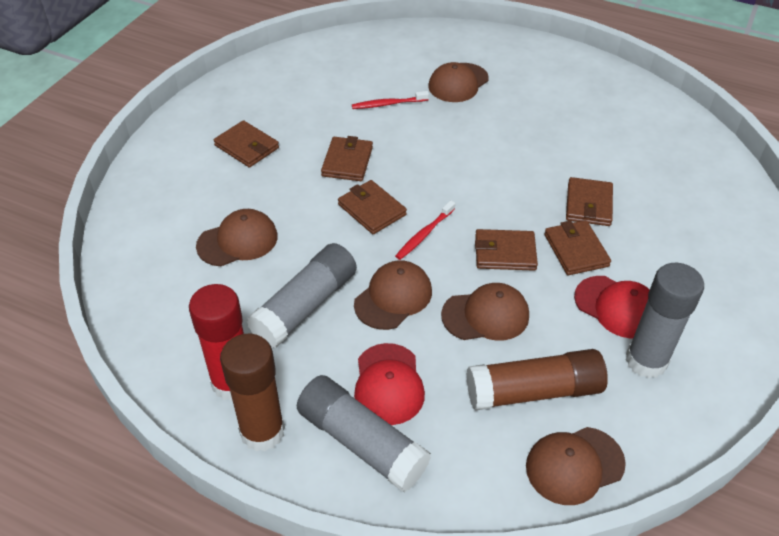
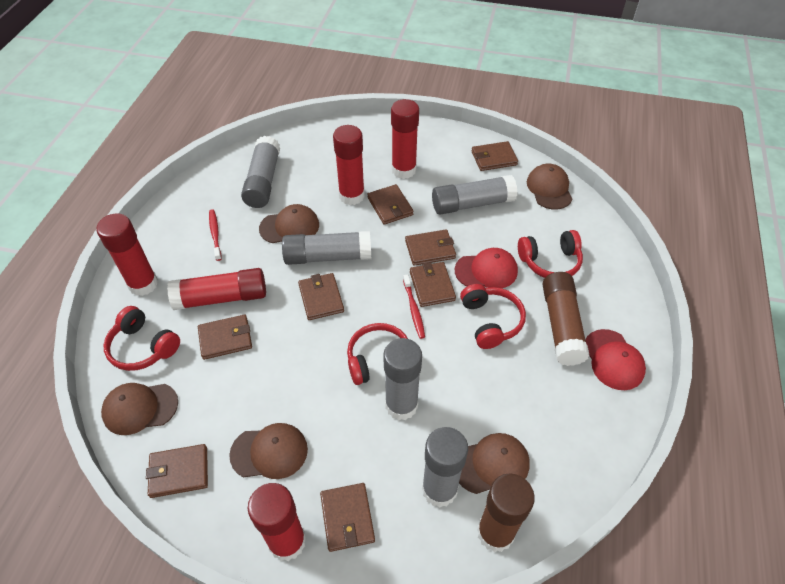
brown wallet: 6 -> 8
grey glue stick: 3 -> 5
red glue stick: 1 -> 5
red headphones: 0 -> 4

